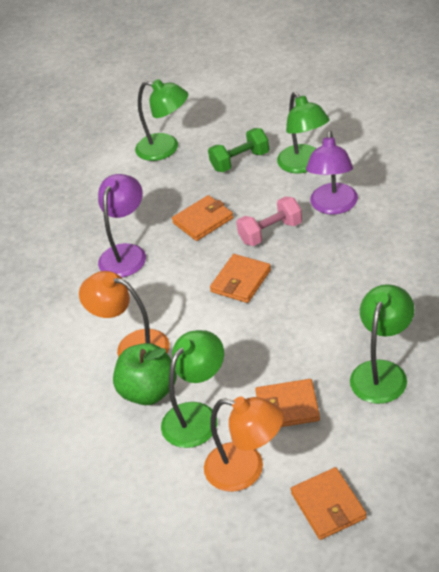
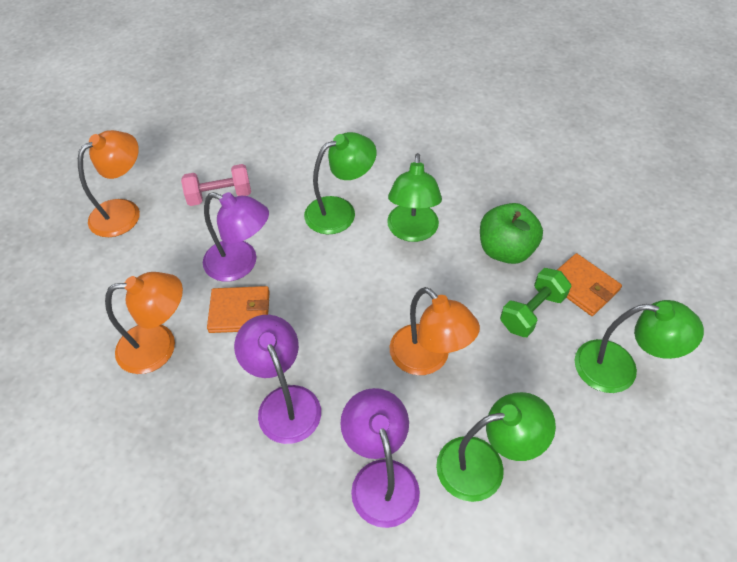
orange lamp: 2 -> 3
orange wallet: 4 -> 2
purple lamp: 2 -> 3

